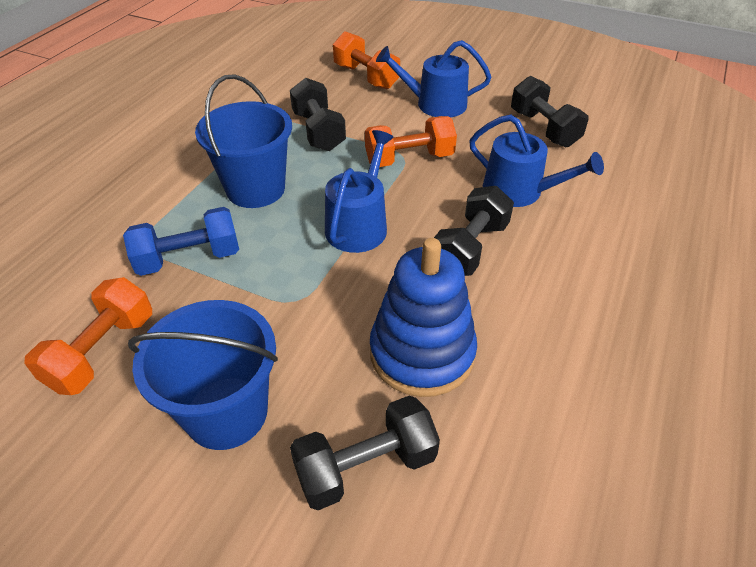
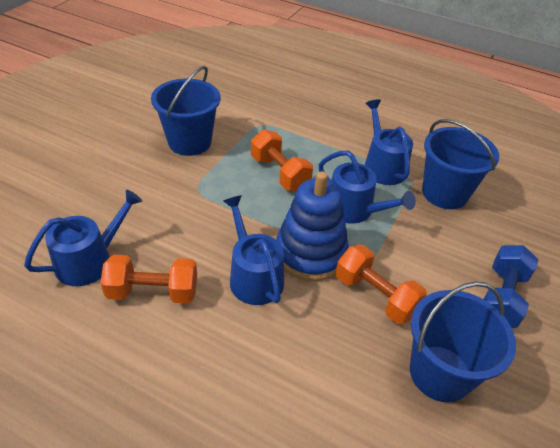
black dumbbell: 4 -> 0
blue bucket: 2 -> 3
blue watering can: 3 -> 4

